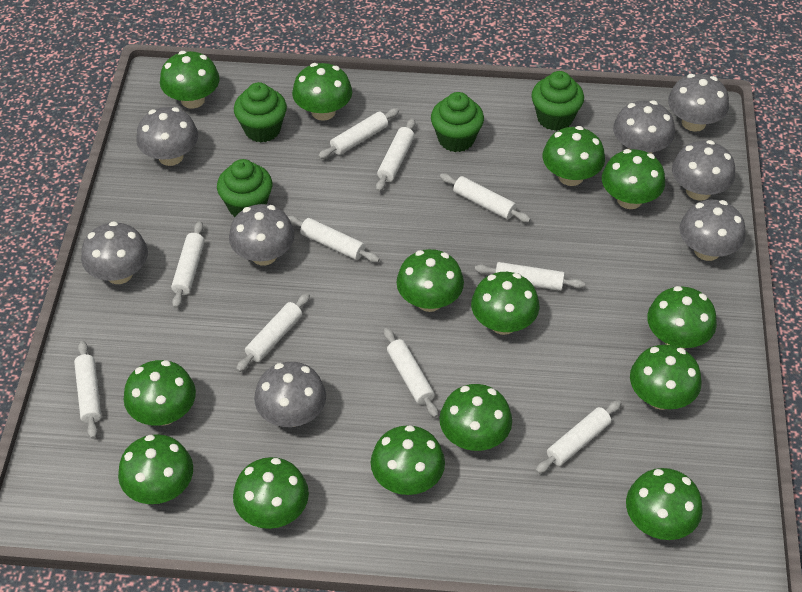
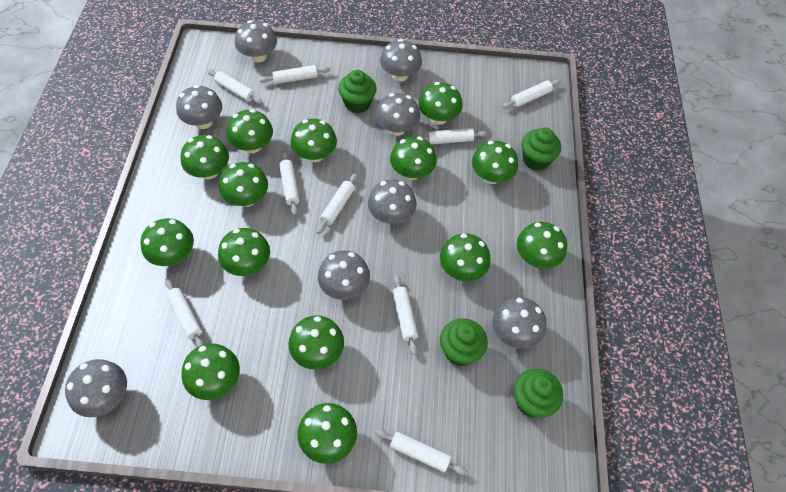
white rolling pin: 10 -> 9

